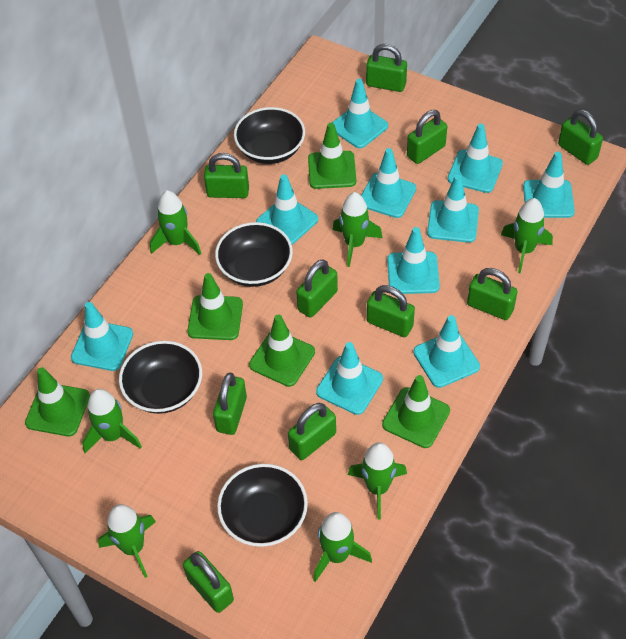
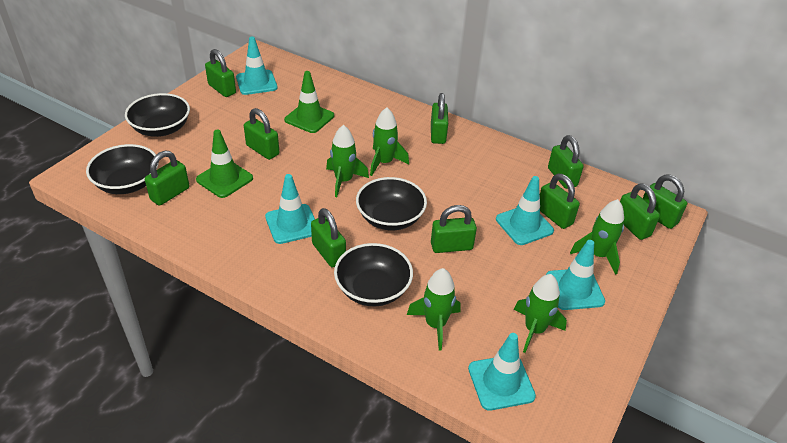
green rocket: 7 -> 5
green traffic cone: 5 -> 2
turquoise traffic cone: 10 -> 5

